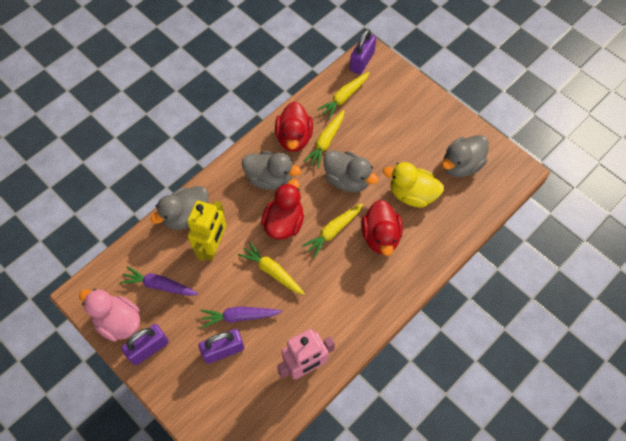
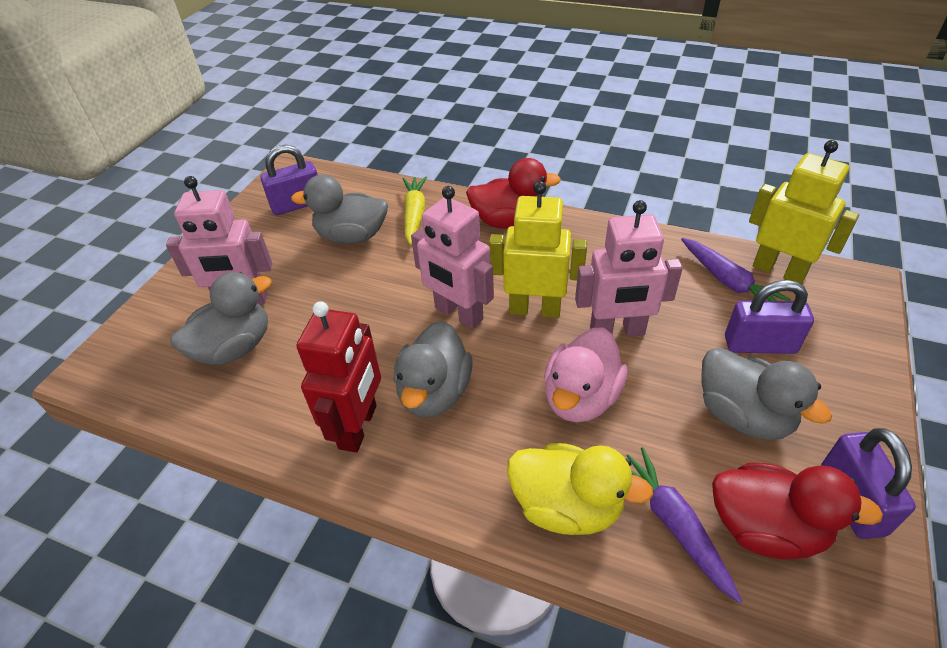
pink robot: 1 -> 3
red duck: 3 -> 2
red robot: 0 -> 1
yellow carrot: 4 -> 1
yellow robot: 1 -> 2

